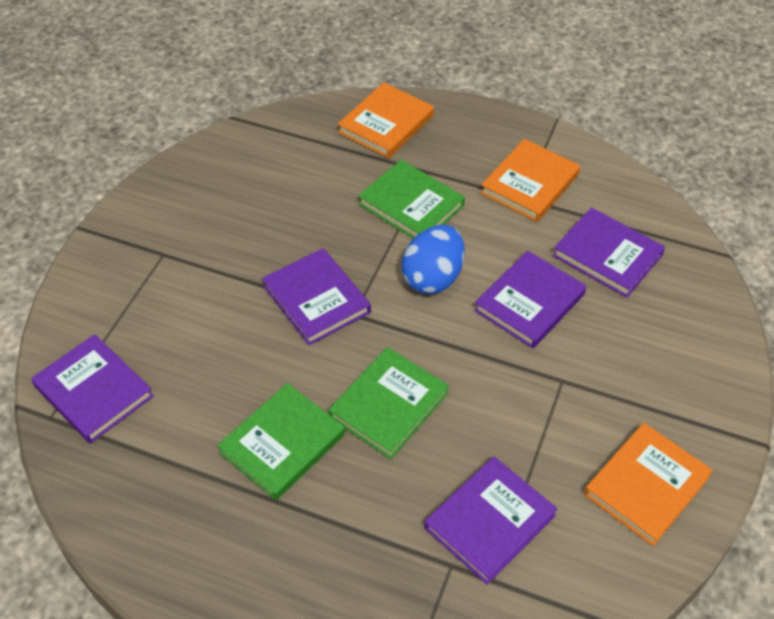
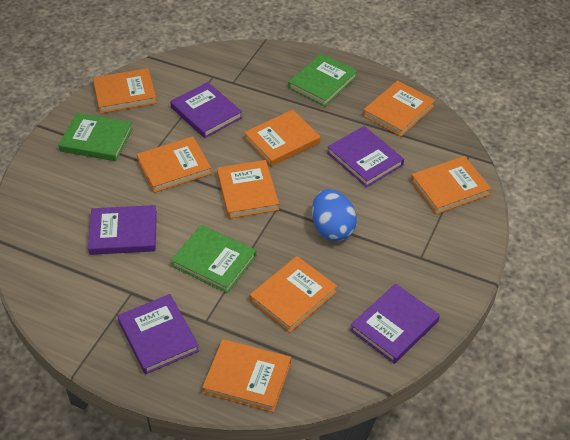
orange book: 3 -> 8

